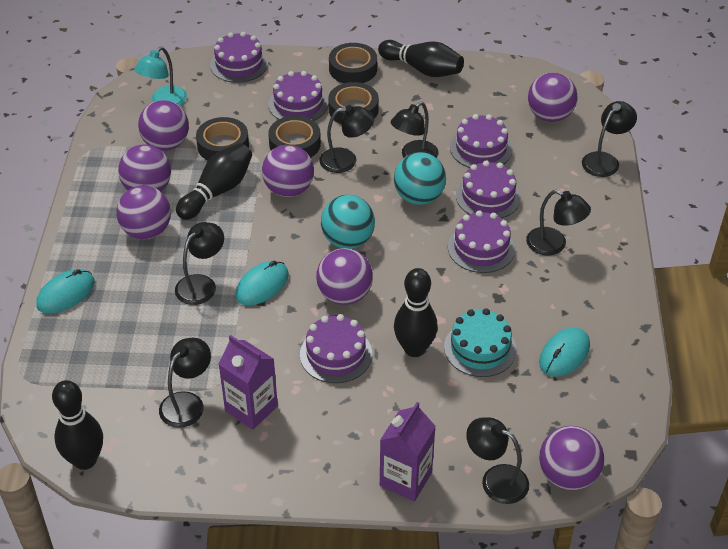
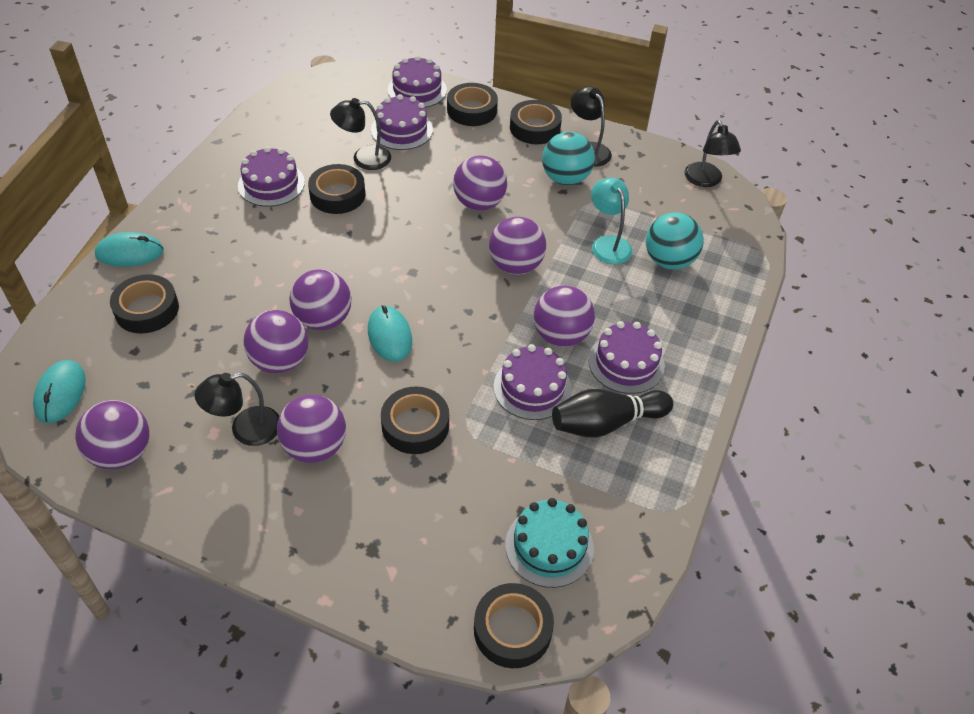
black bowling pin: 4 -> 1
black lamp: 7 -> 4
black tape: 4 -> 6
purple cake: 6 -> 5
purple carton: 2 -> 0

